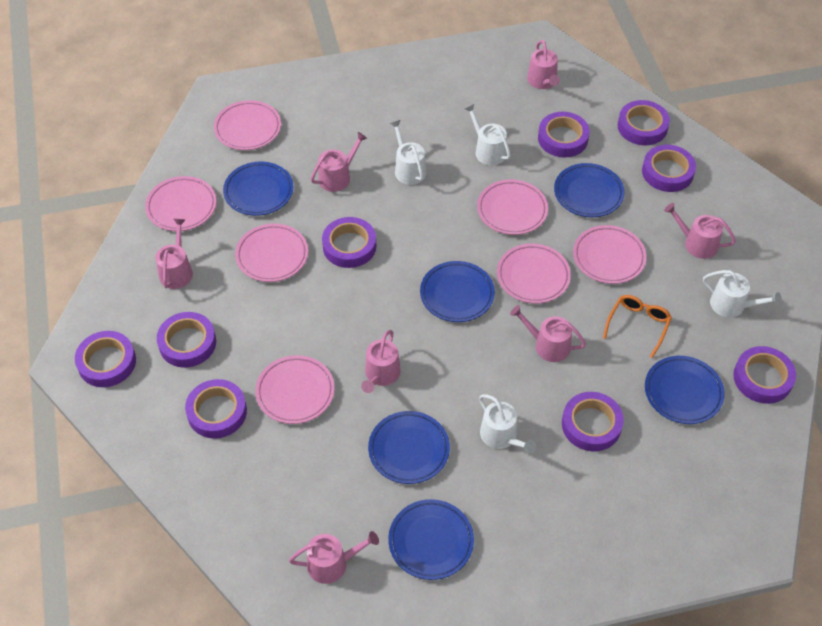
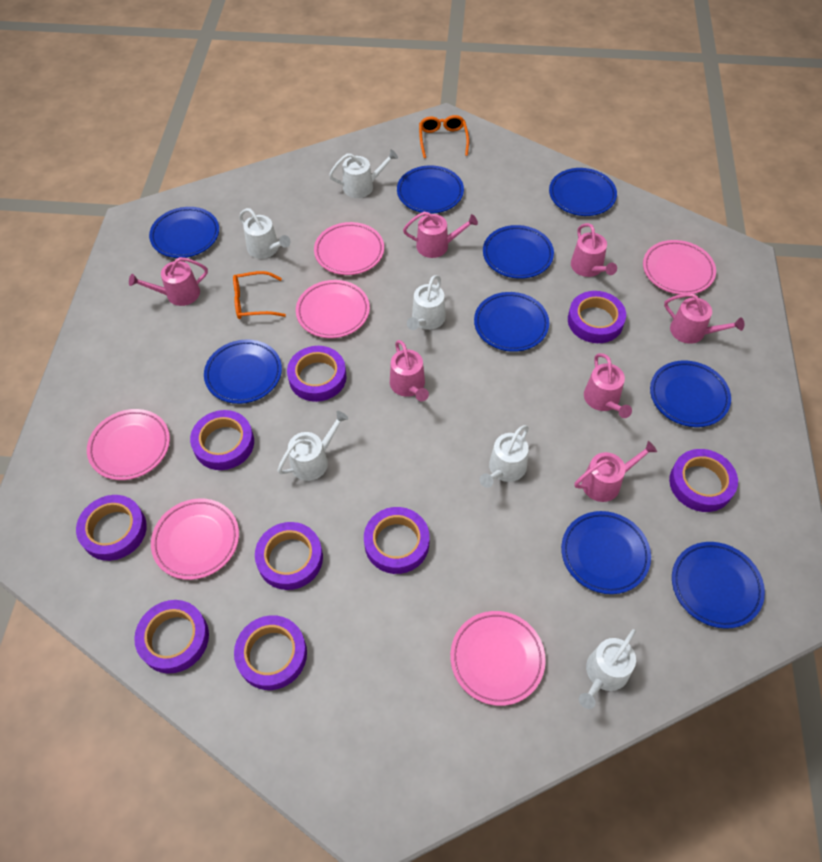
blue plate: 6 -> 9
orange glasses: 1 -> 2
pink plate: 7 -> 6
white watering can: 4 -> 6

